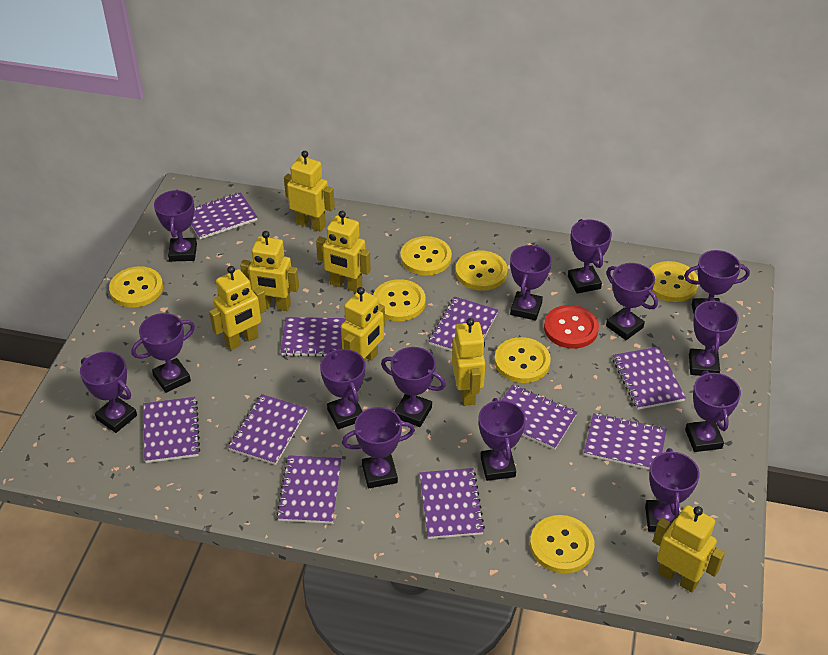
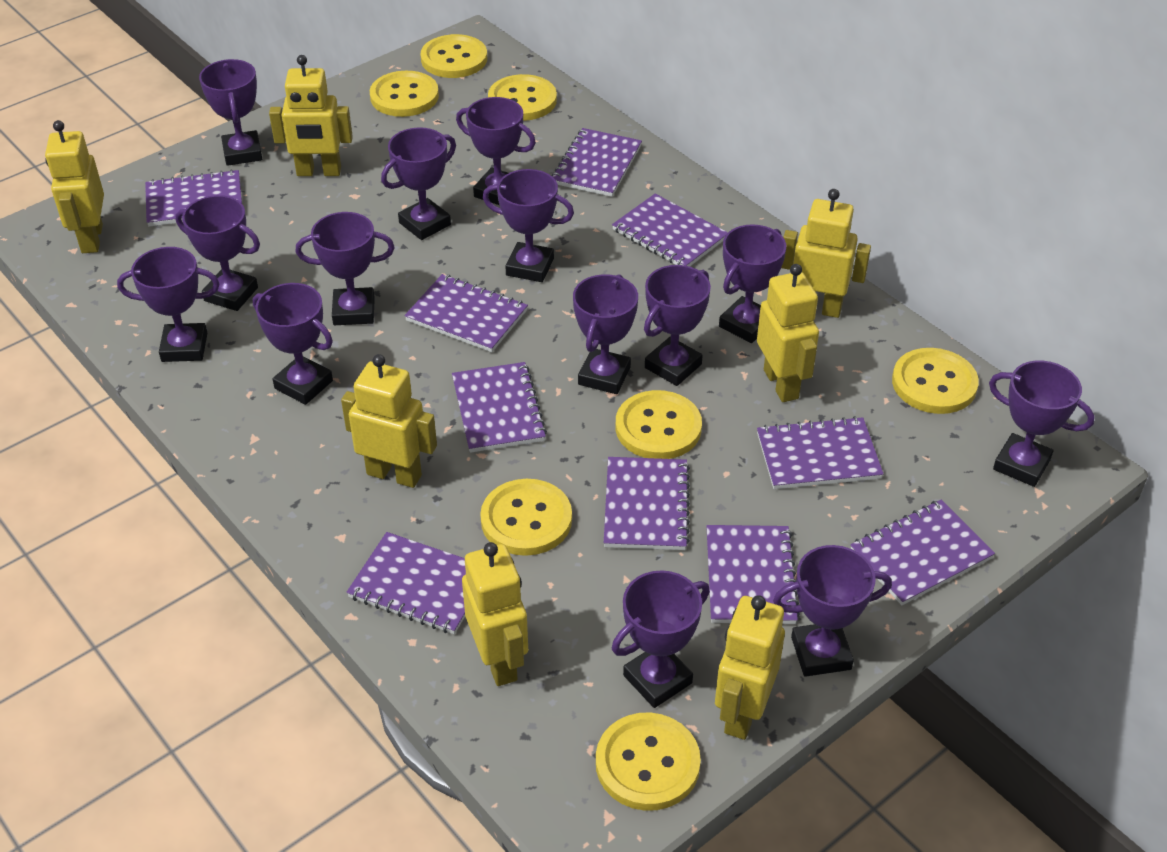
red button: 1 -> 0

